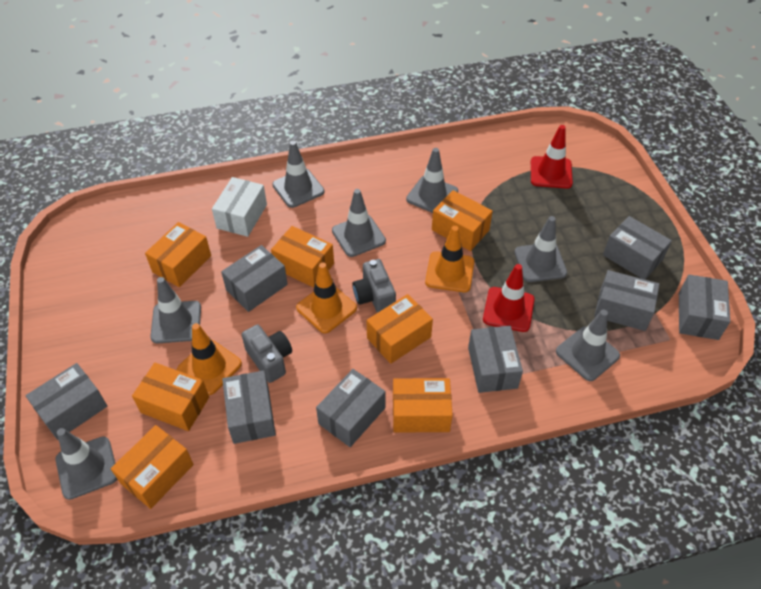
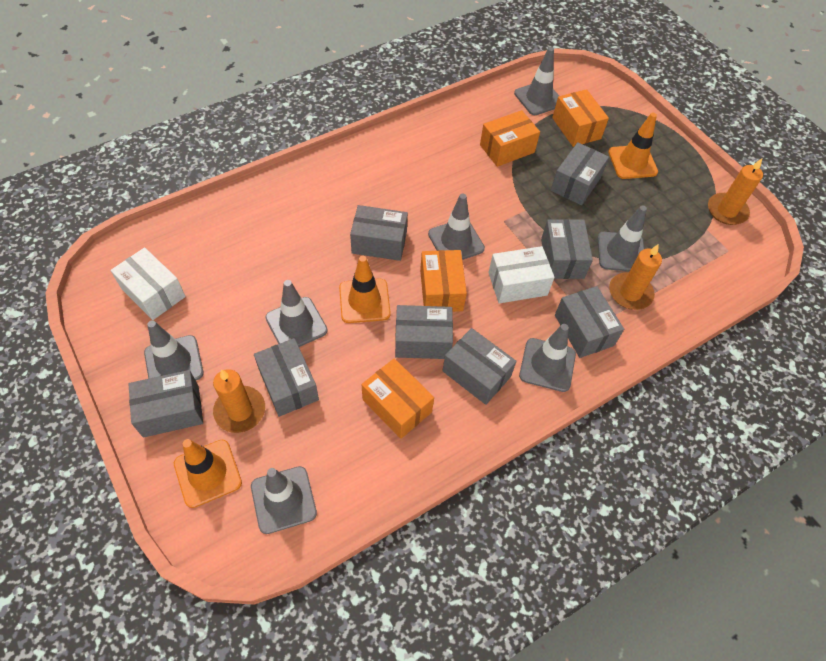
grey camera: 2 -> 0
orange box: 7 -> 4
orange candle: 0 -> 3
red traffic cone: 2 -> 0
white box: 1 -> 2

